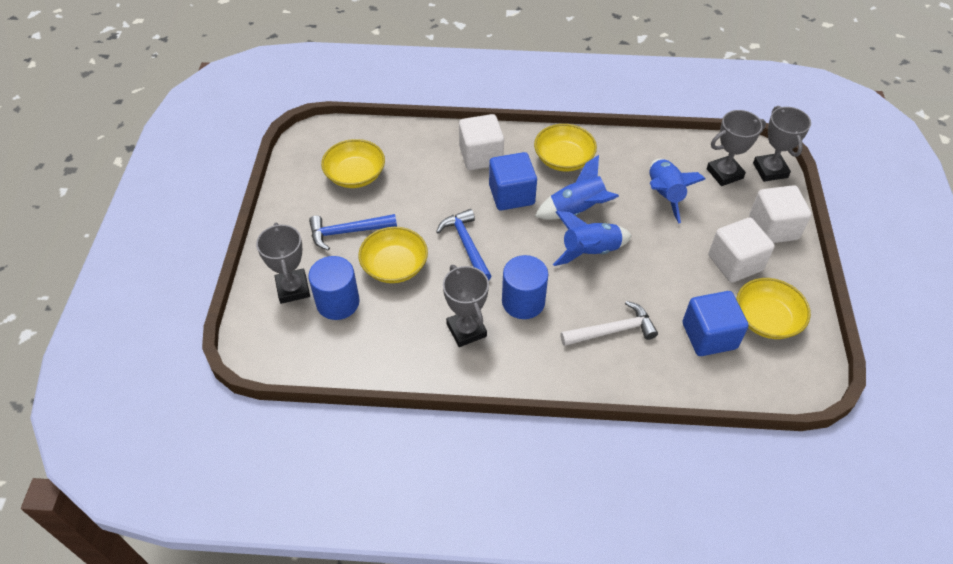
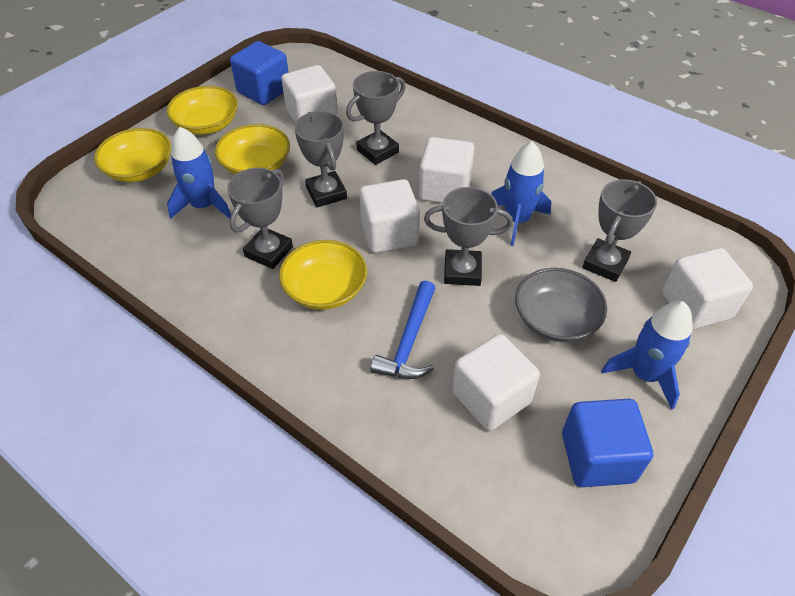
blue cylinder: 2 -> 0
blue hammer: 2 -> 1
grey bowl: 0 -> 1
grey trophy: 4 -> 5
white cube: 3 -> 5
white hammer: 1 -> 0

